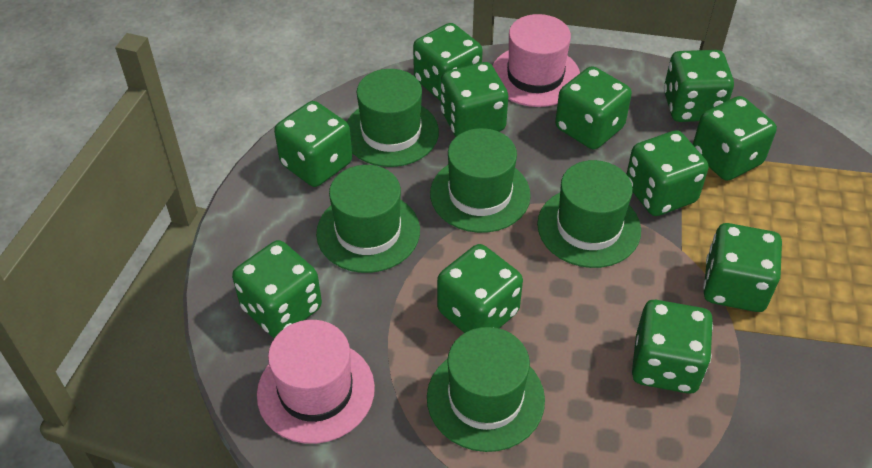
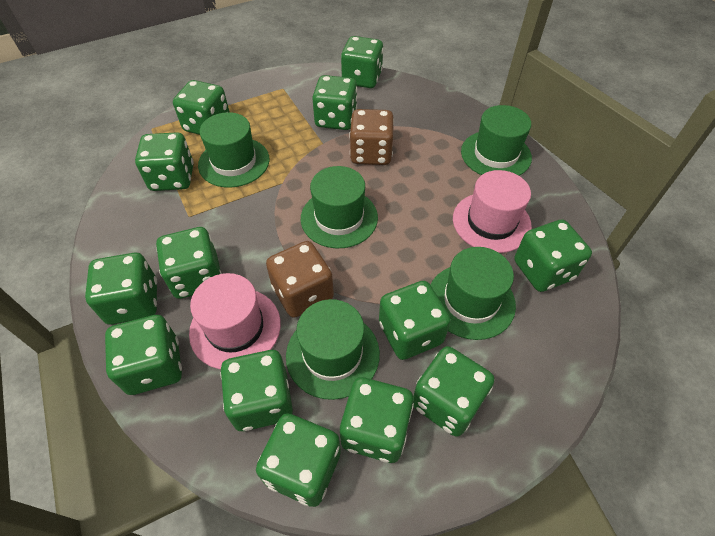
brown dice: 0 -> 2
green dice: 11 -> 13

